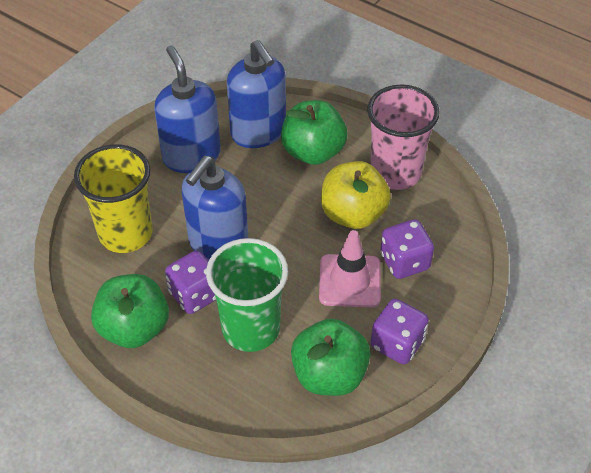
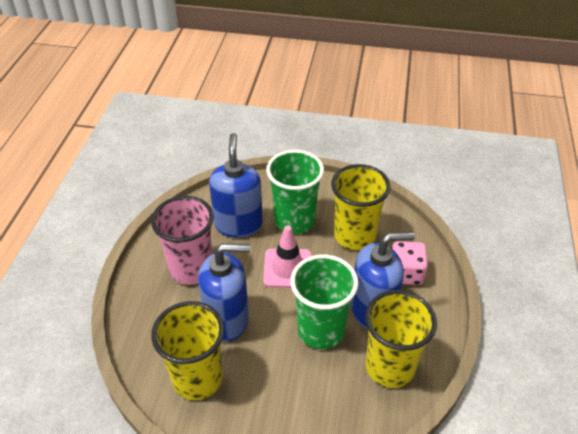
green apple: 3 -> 0
green cup: 1 -> 2
pink dice: 0 -> 1
purple dice: 3 -> 0
yellow apple: 1 -> 0
yellow cup: 1 -> 3

